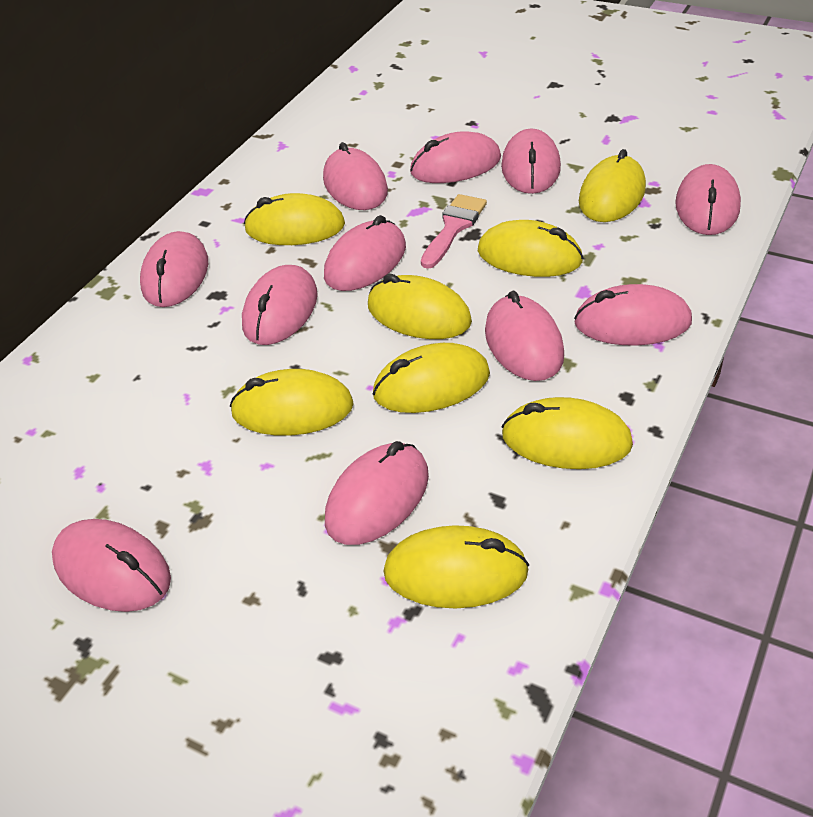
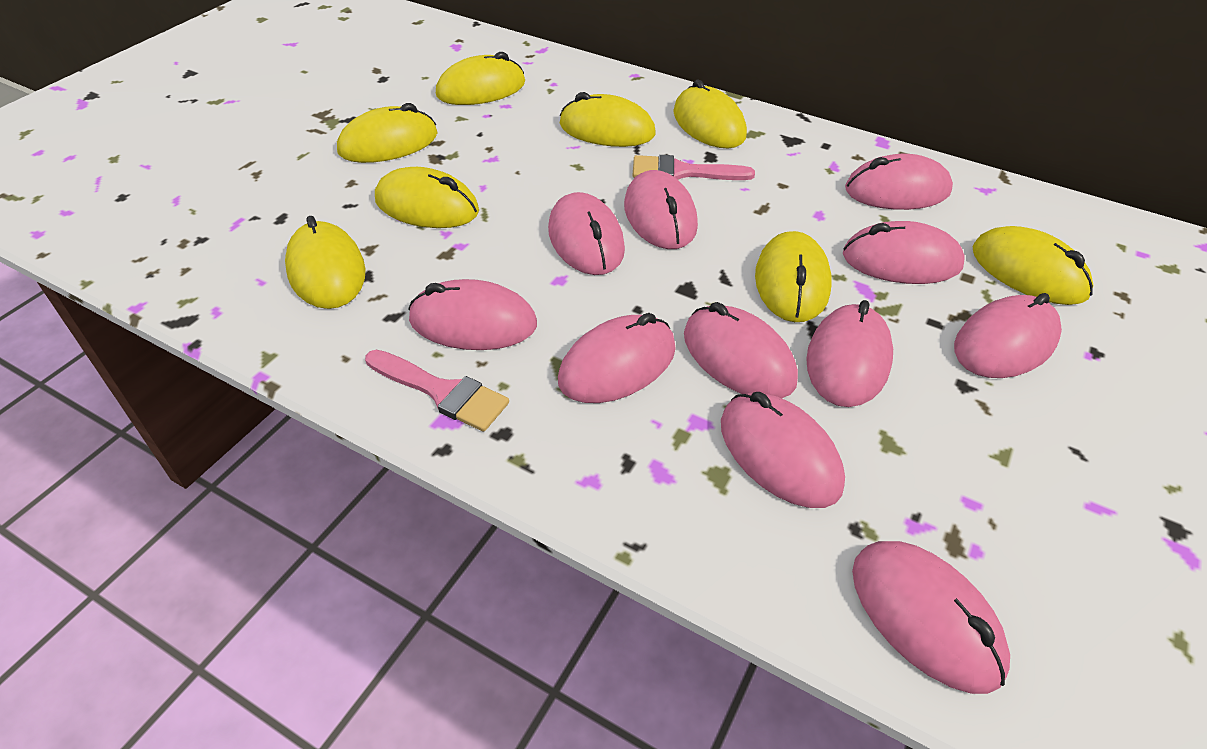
pink brush: 1 -> 2

